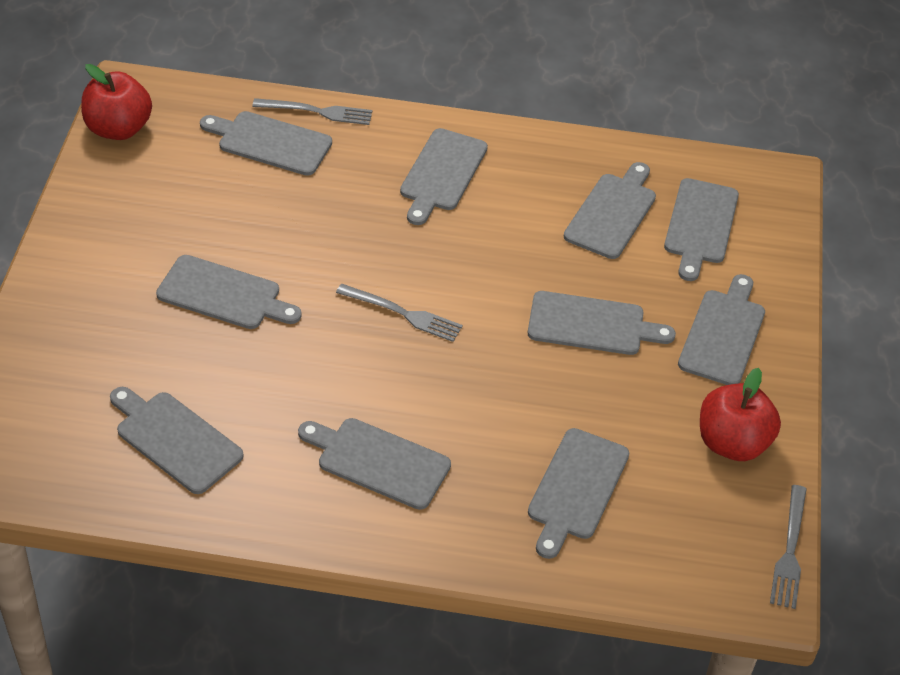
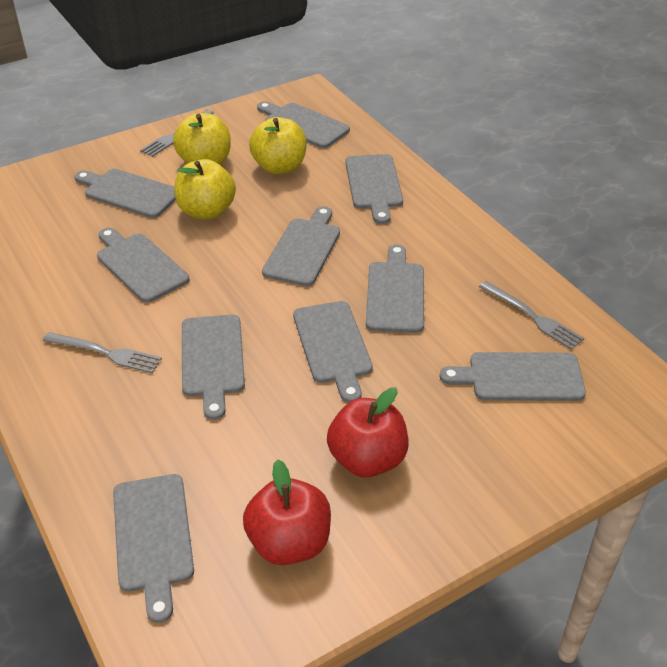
yellow apple: 0 -> 3

